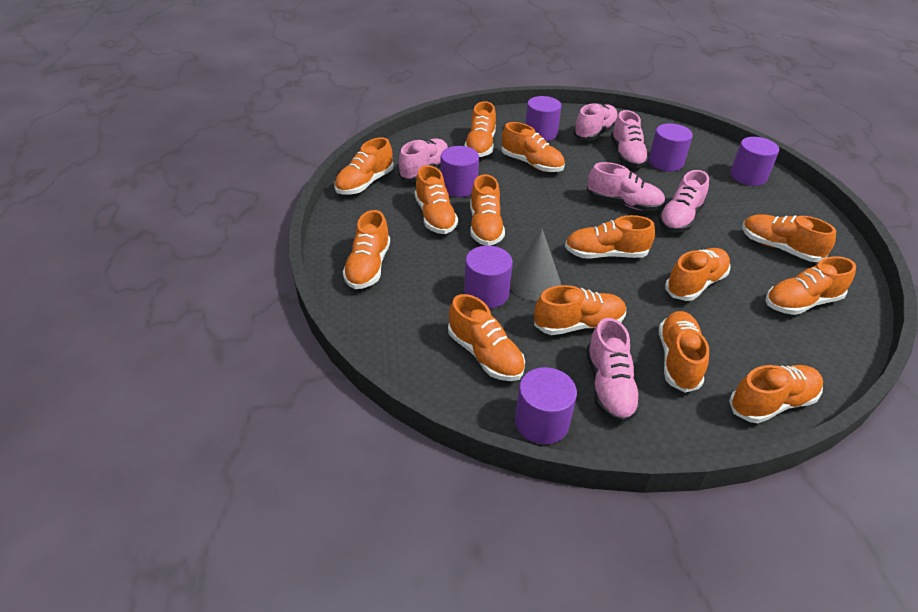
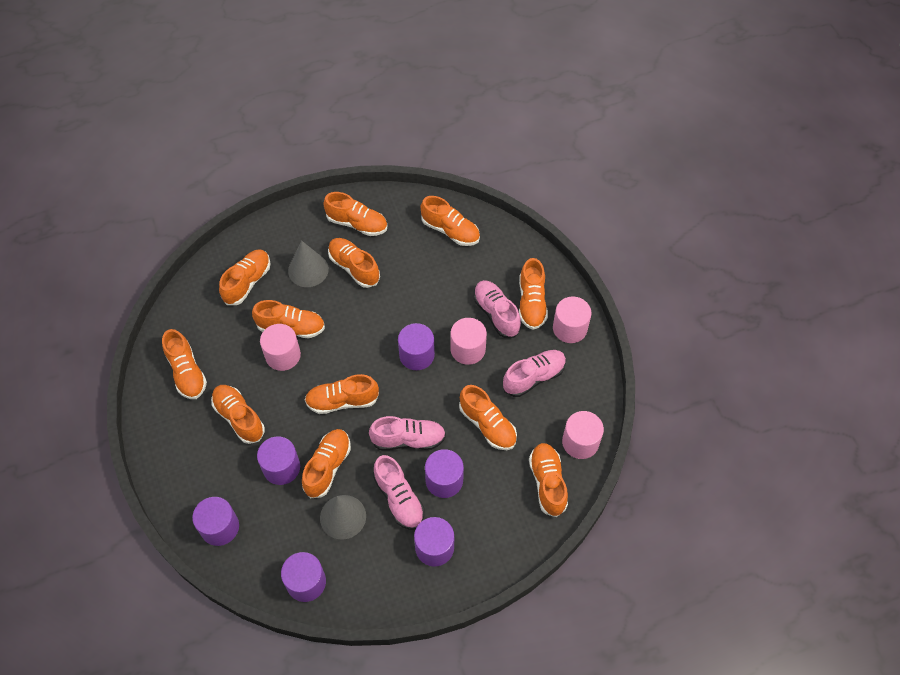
grey cone: 1 -> 2
orange shoe: 14 -> 12
pink cylinder: 0 -> 4
pink shoe: 6 -> 4

